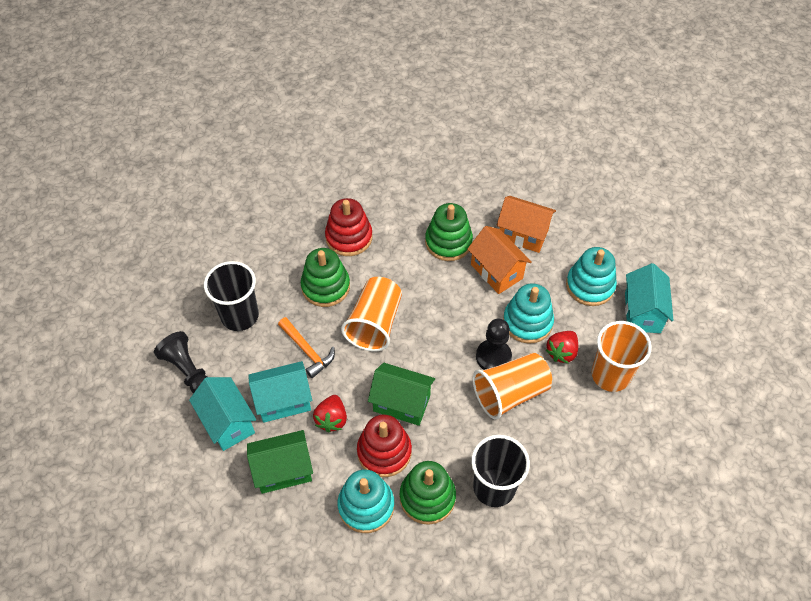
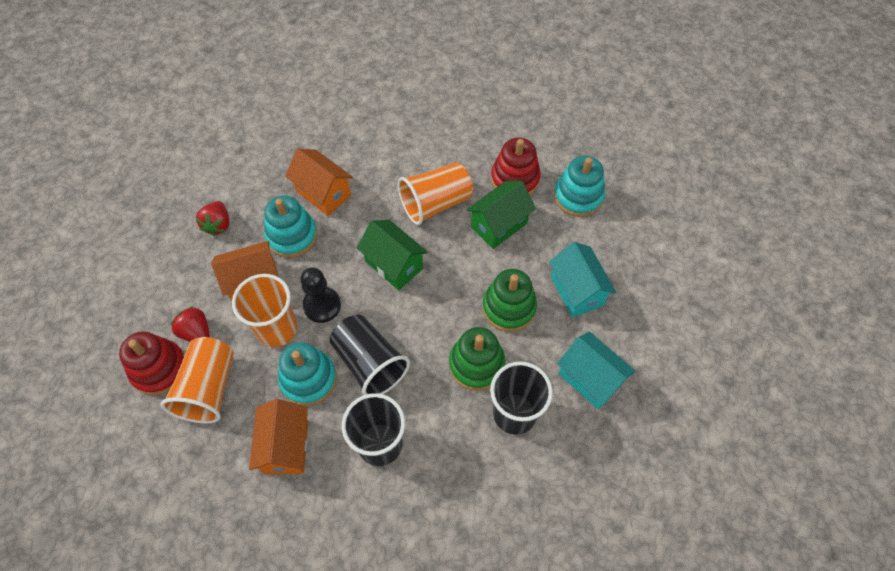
black cup: 2 -> 3
black pawn: 2 -> 1
green stacking toy: 3 -> 2
orange hammer: 1 -> 0
orange house: 2 -> 3
turquoise house: 3 -> 2

